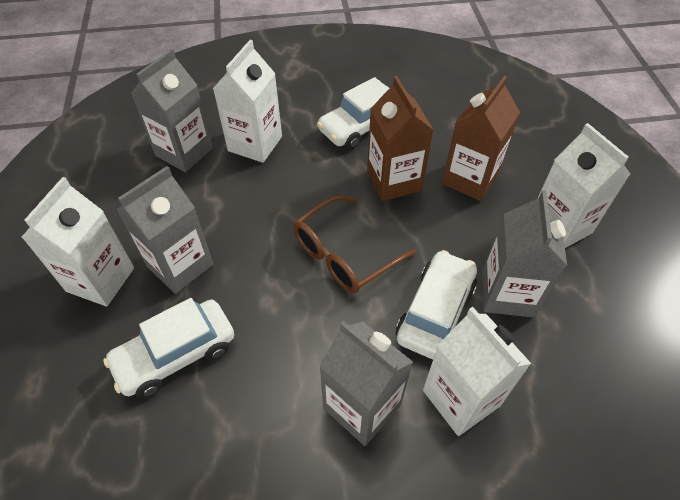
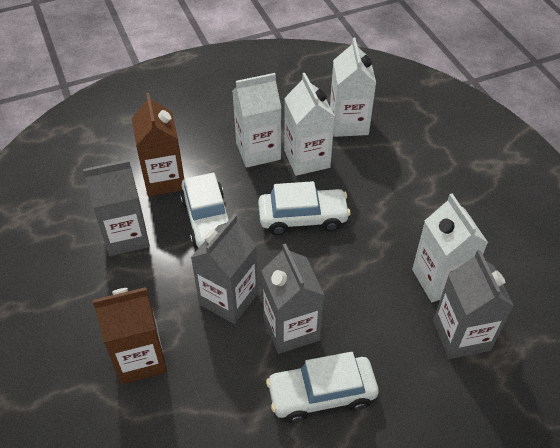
brown glasses: 1 -> 0

